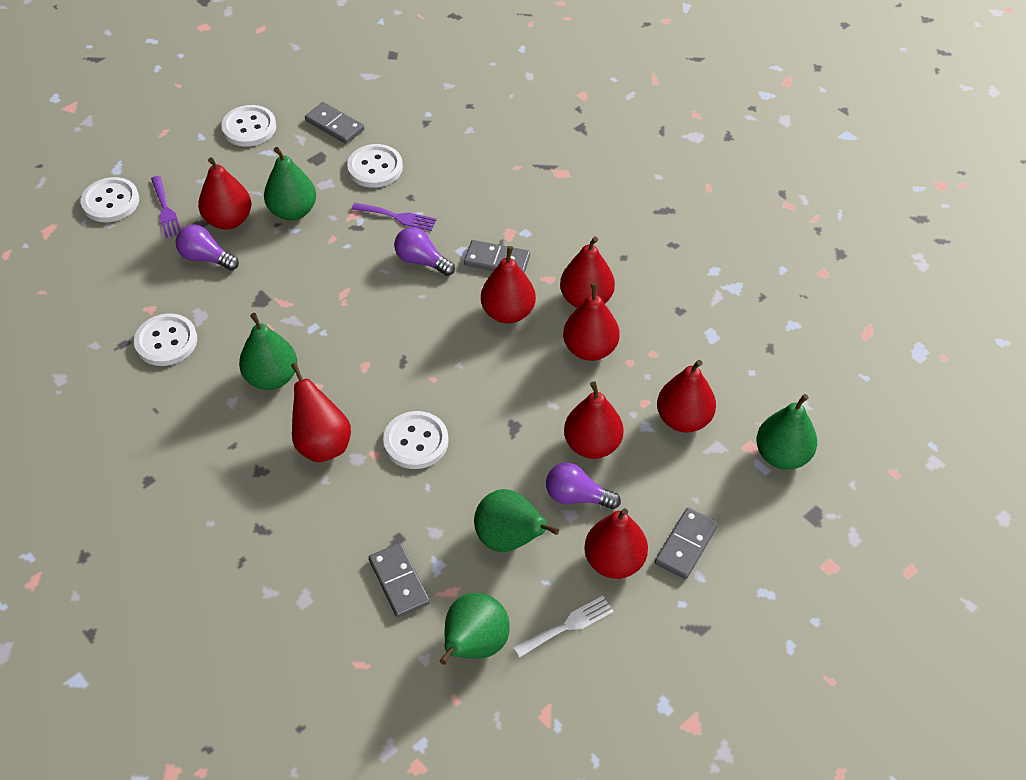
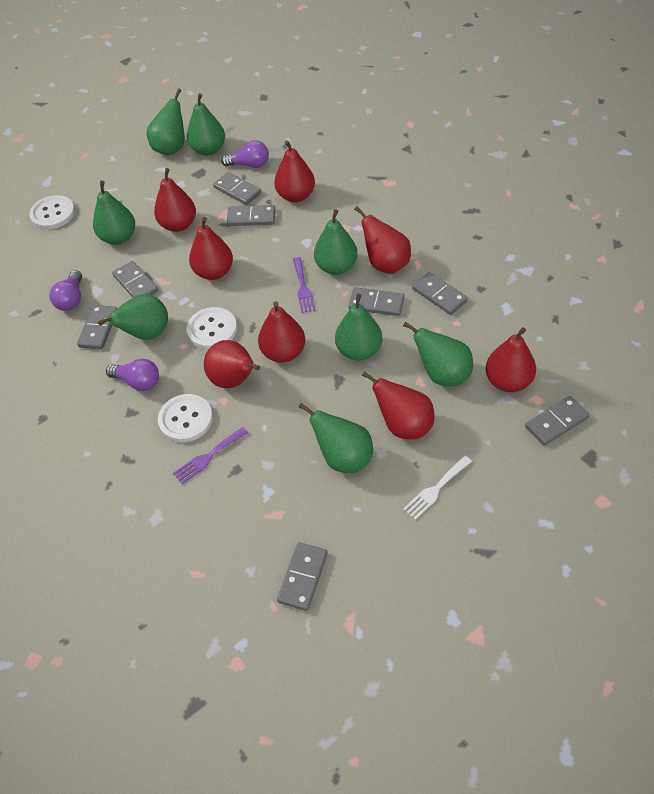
green pear: 5 -> 8
grey domino: 4 -> 8
white button: 5 -> 3

